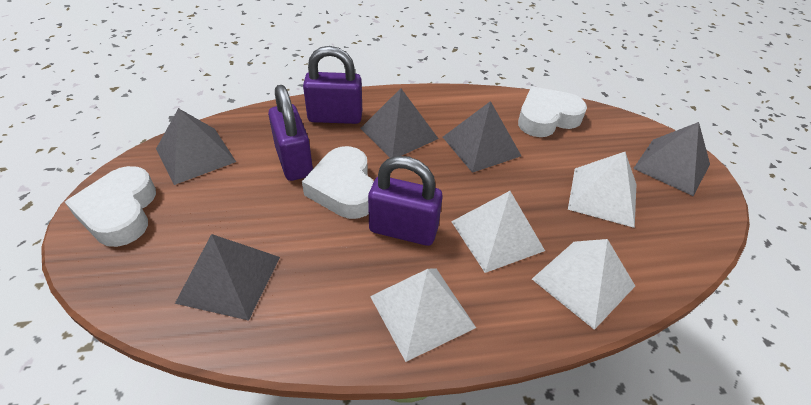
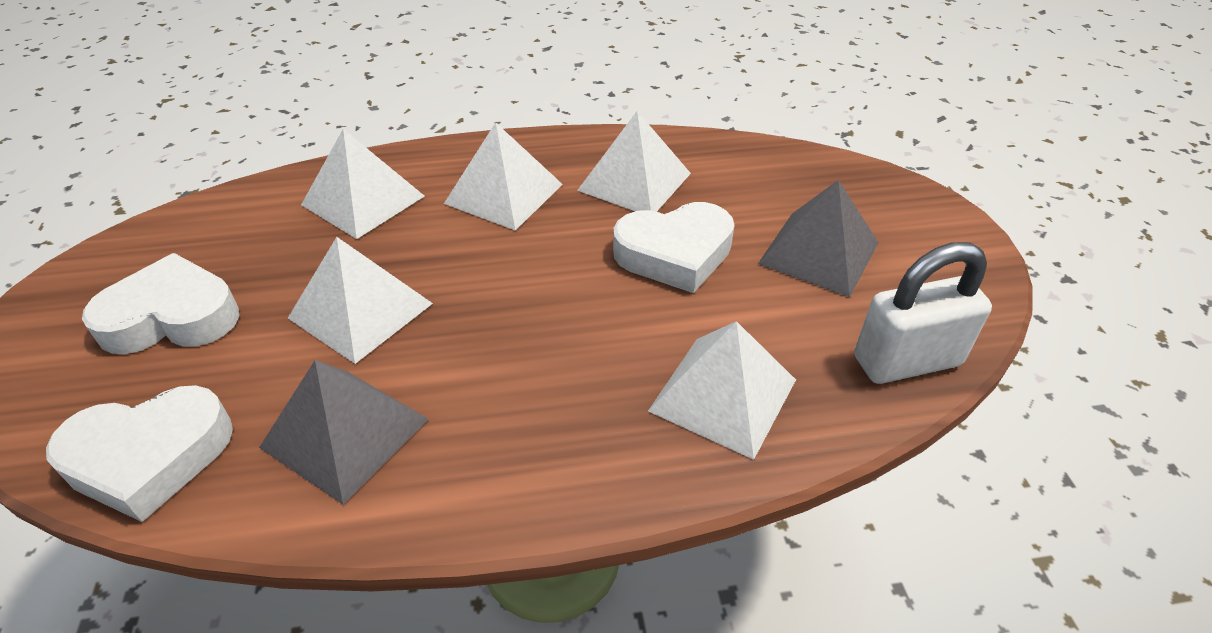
grey pyramid: 5 -> 2
purple padlock: 3 -> 0
white padlock: 0 -> 1
white pyramid: 4 -> 5

